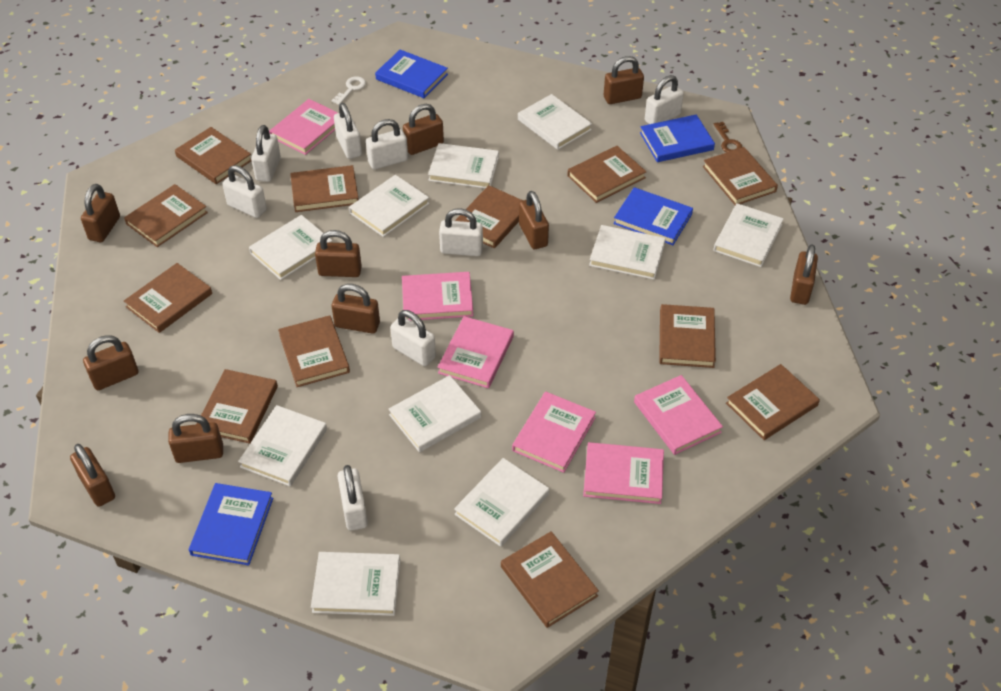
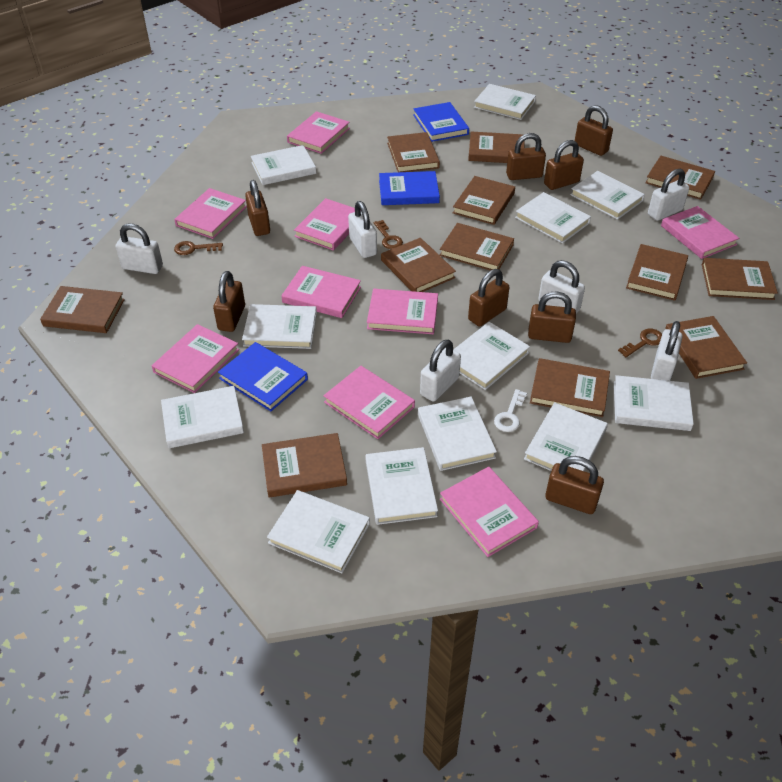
blue book: 4 -> 3
brown key: 1 -> 3
brown padlock: 10 -> 8
pink book: 6 -> 9
white book: 10 -> 12
white padlock: 8 -> 6

